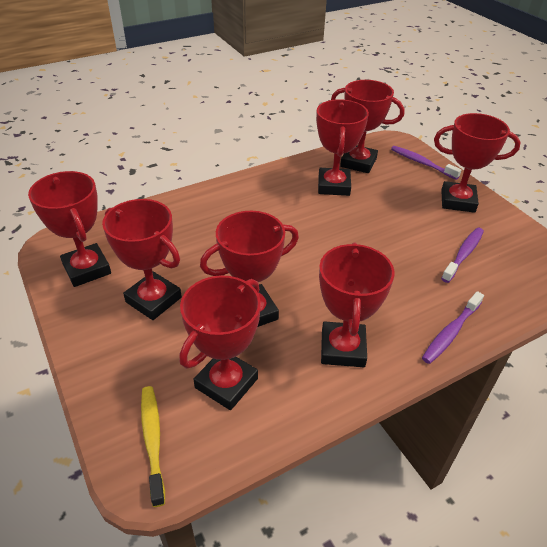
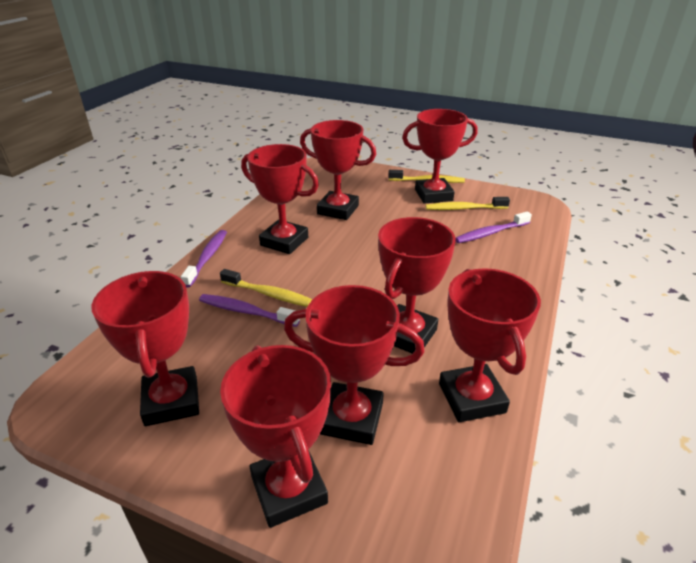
yellow toothbrush: 1 -> 3

